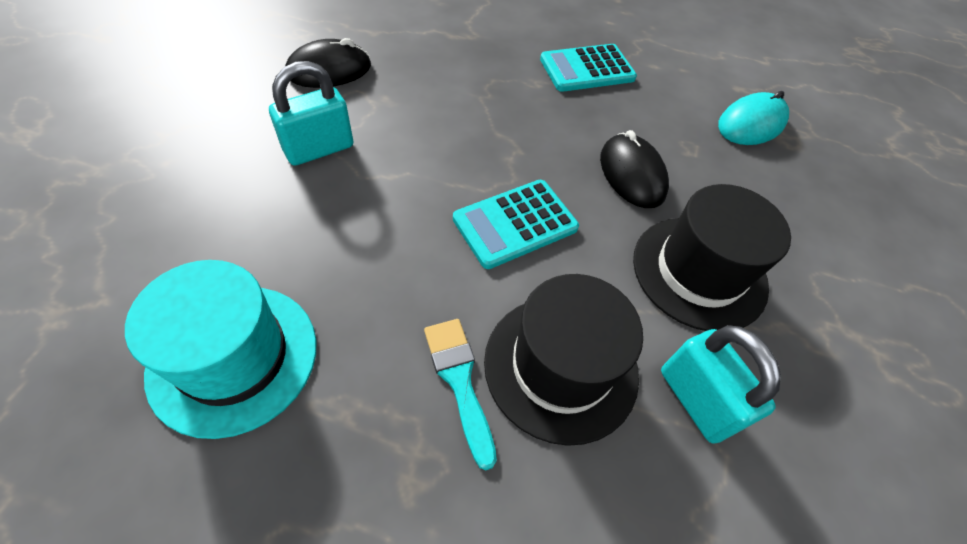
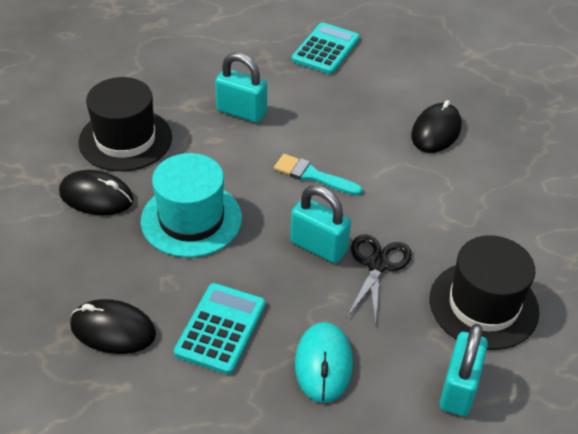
black mouse: 2 -> 3
black scissors: 0 -> 1
turquoise padlock: 2 -> 3

